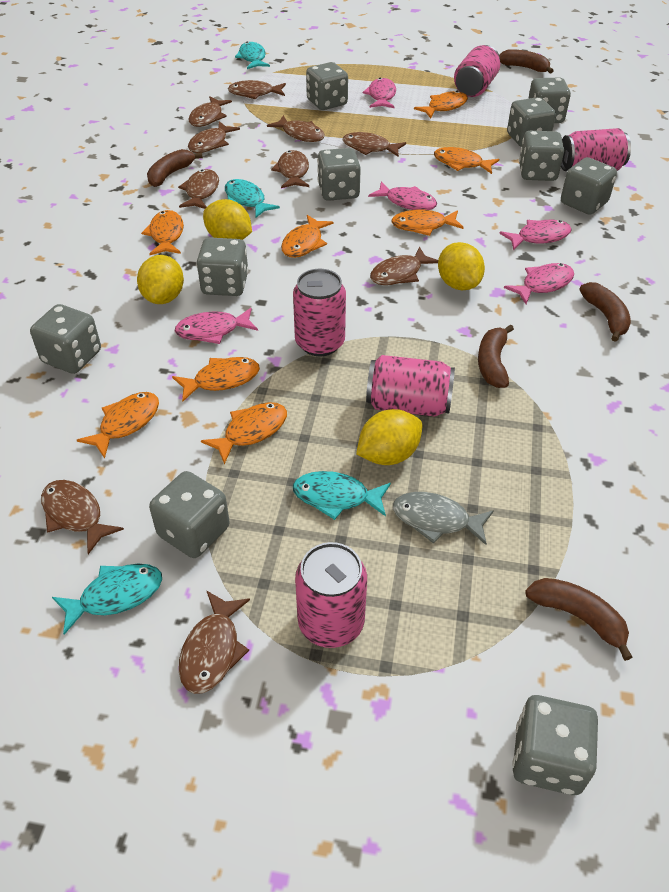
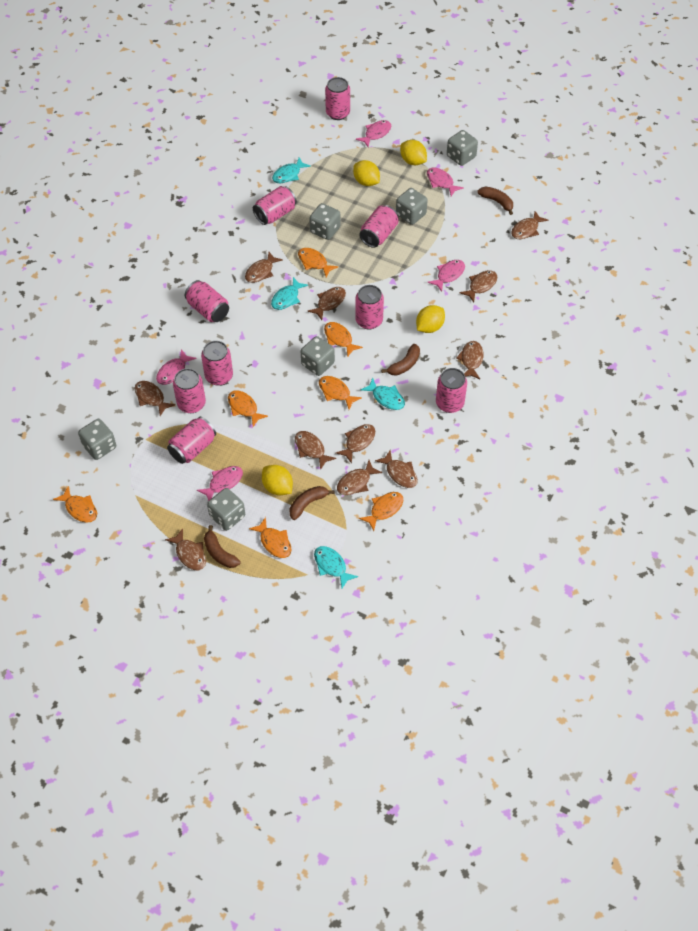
brown banana: 5 -> 4
brown fish: 10 -> 11
grey dice: 10 -> 6
grey fish: 1 -> 0
orange fish: 8 -> 7
pink can: 5 -> 9

